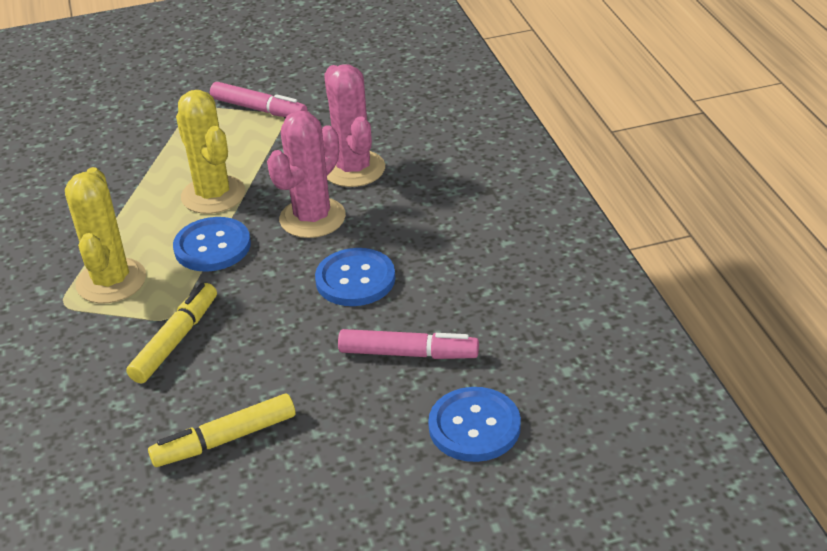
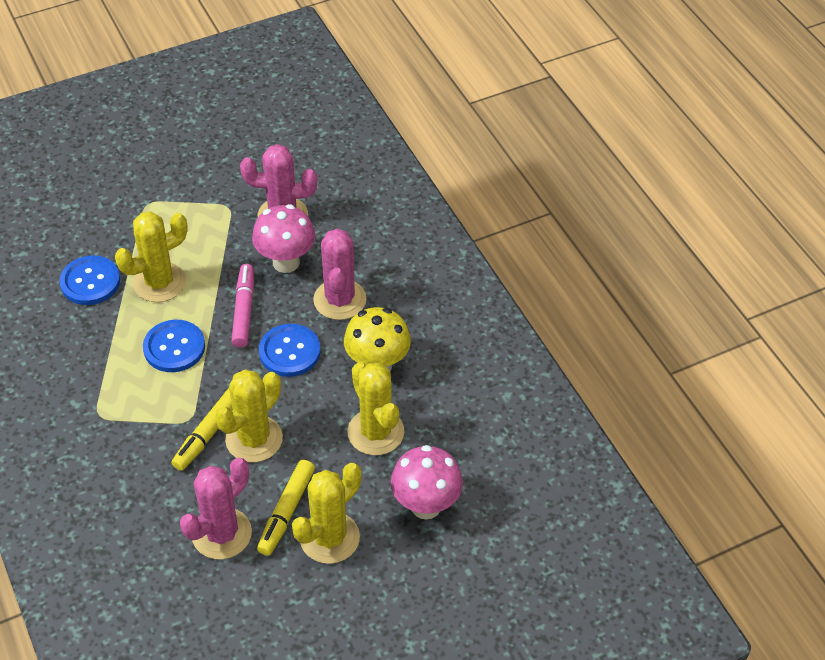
pink cactus: 2 -> 3
pink marker: 2 -> 1
pink mushroom: 0 -> 2
yellow cactus: 2 -> 4
yellow mushroom: 0 -> 1

